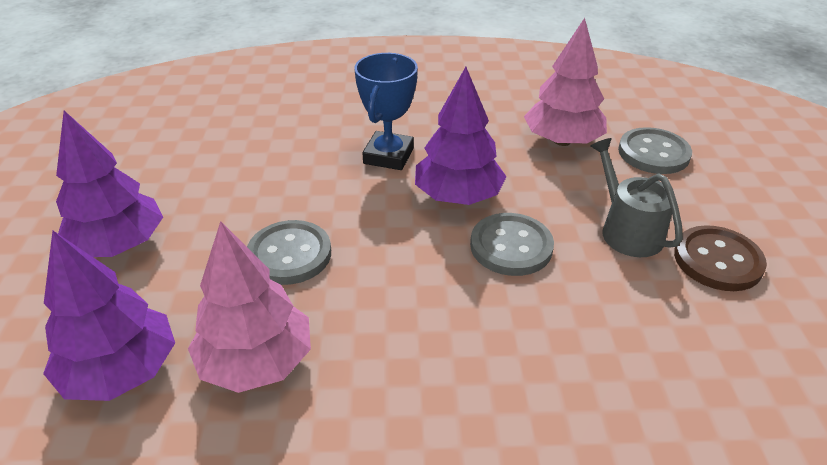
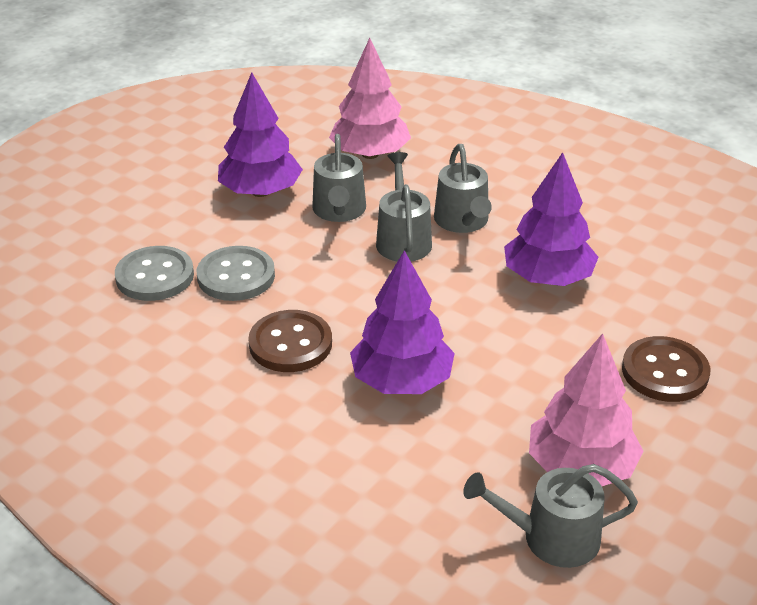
blue trophy: 1 -> 0
brown button: 1 -> 2
grey button: 3 -> 2
grey watering can: 1 -> 4

